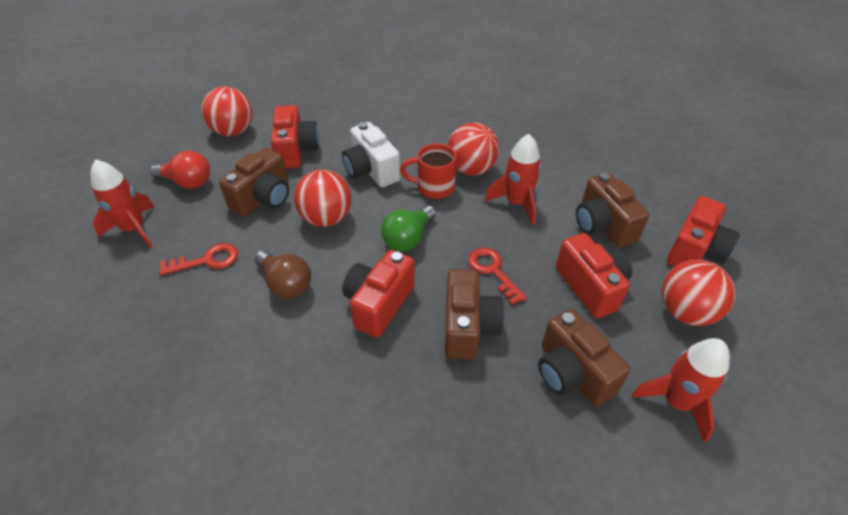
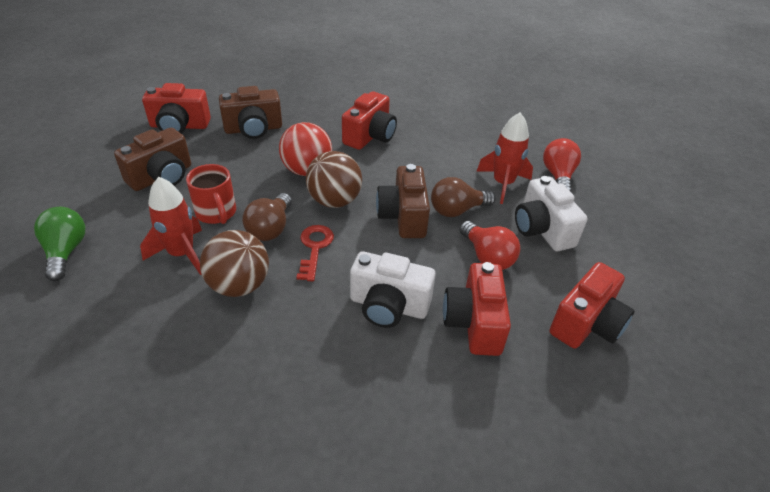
brown ball: 0 -> 2
brown camera: 4 -> 3
brown light bulb: 1 -> 2
red ball: 4 -> 1
red key: 2 -> 1
red light bulb: 1 -> 2
red rocket: 3 -> 2
white camera: 1 -> 2

